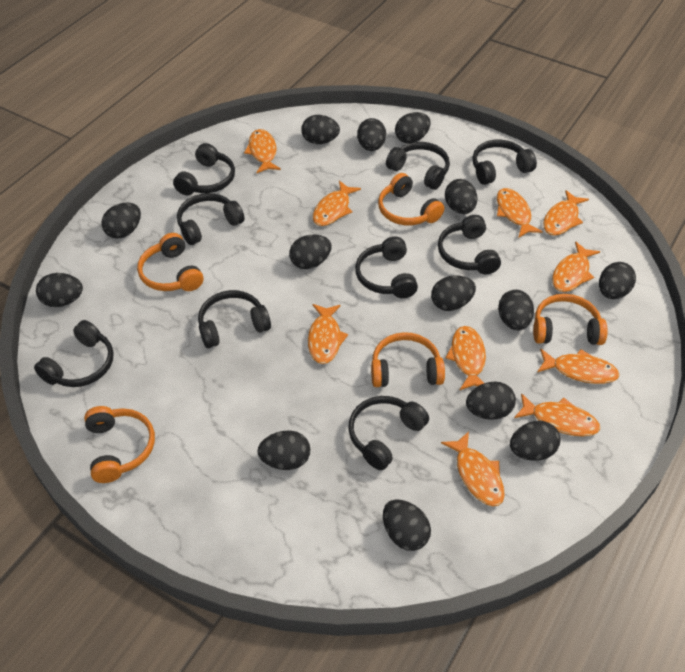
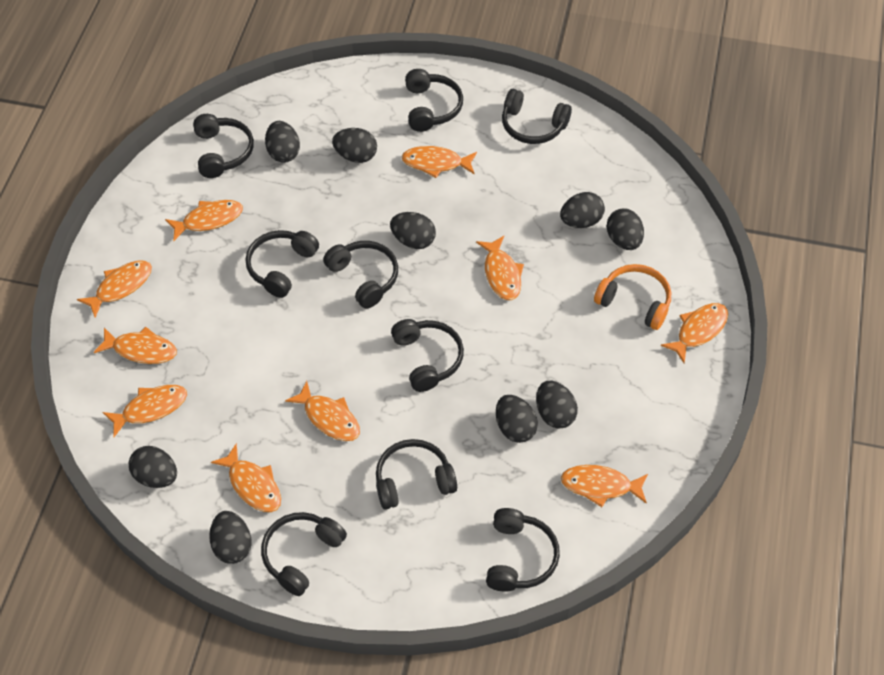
black egg: 14 -> 9
orange headphones: 5 -> 1

